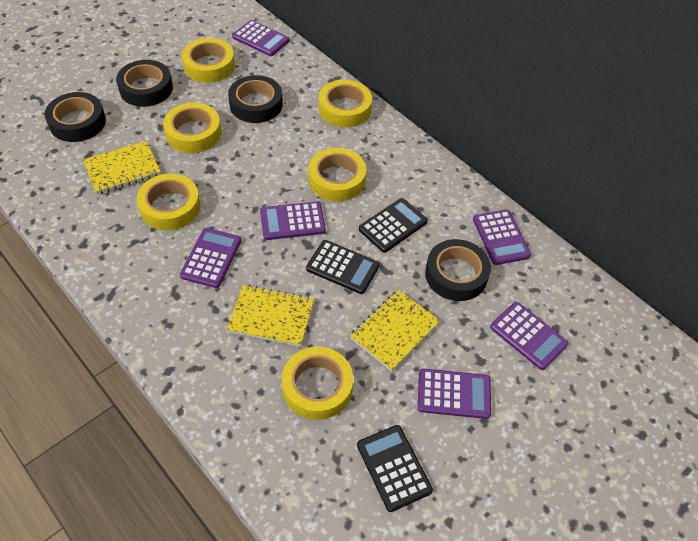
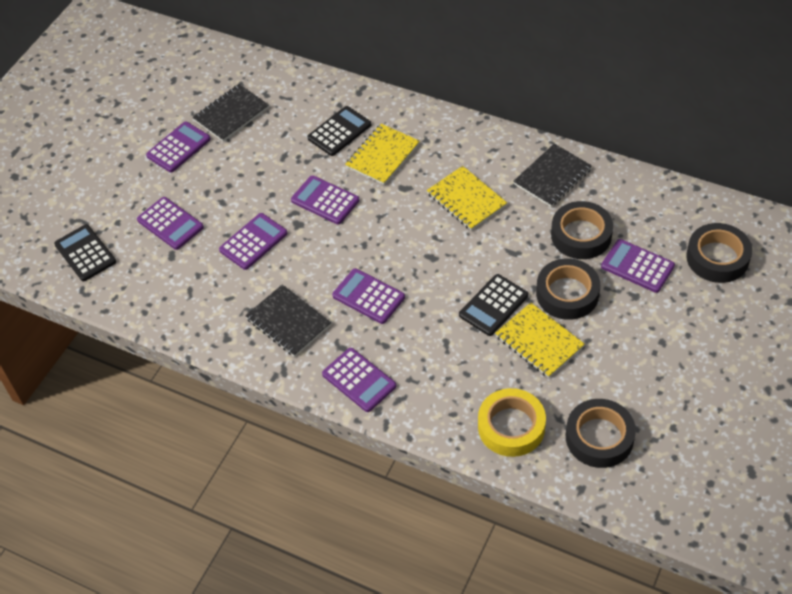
black notebook: 0 -> 3
purple calculator: 6 -> 7
yellow tape: 6 -> 1

